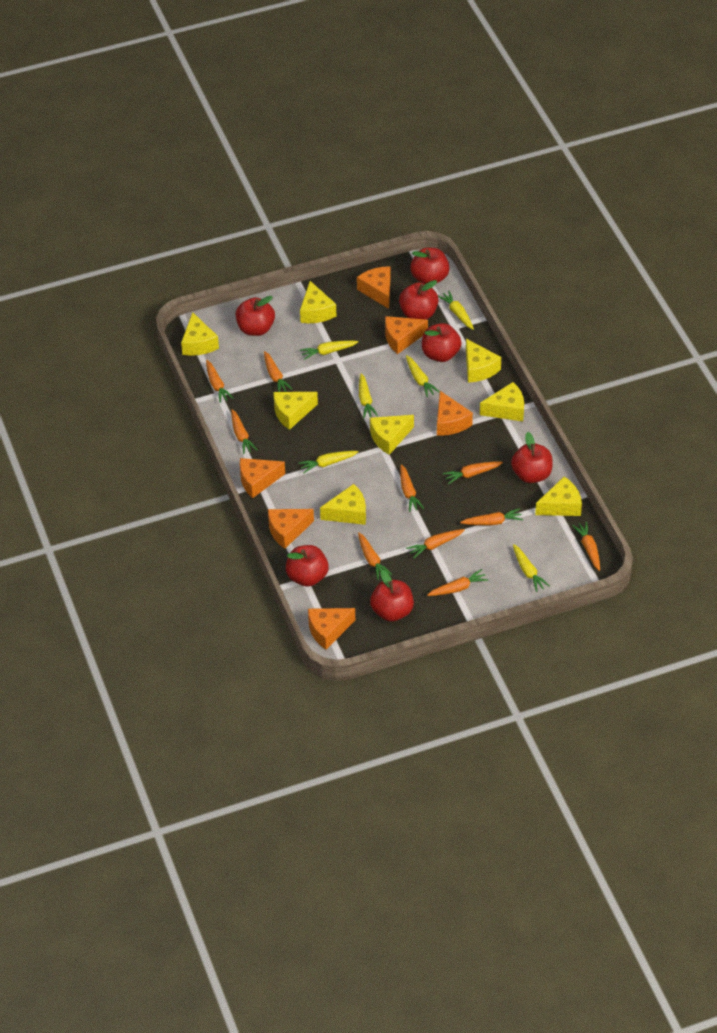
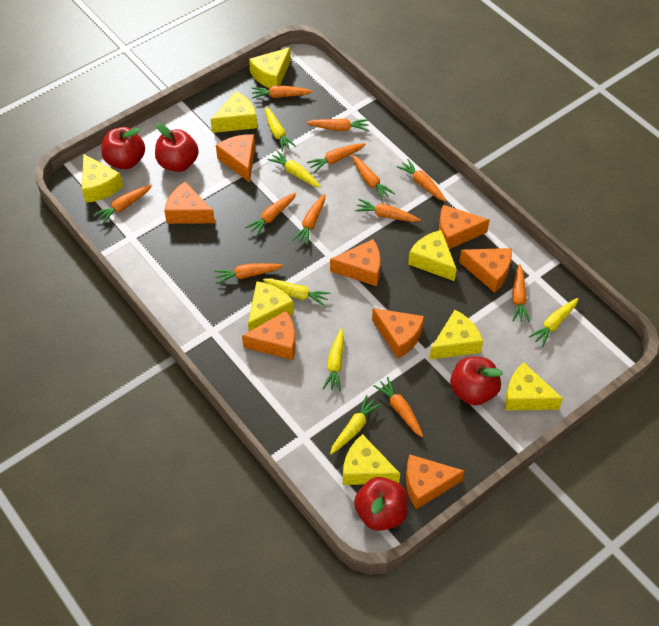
orange carrot: 10 -> 12
orange cheese: 6 -> 8
red apple: 7 -> 4

